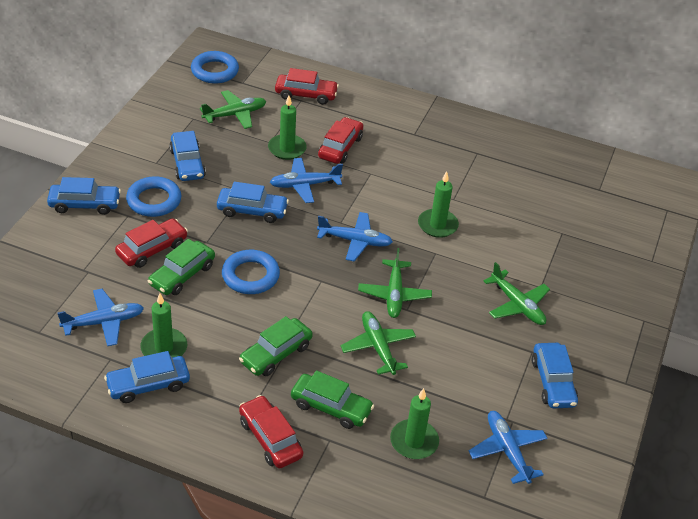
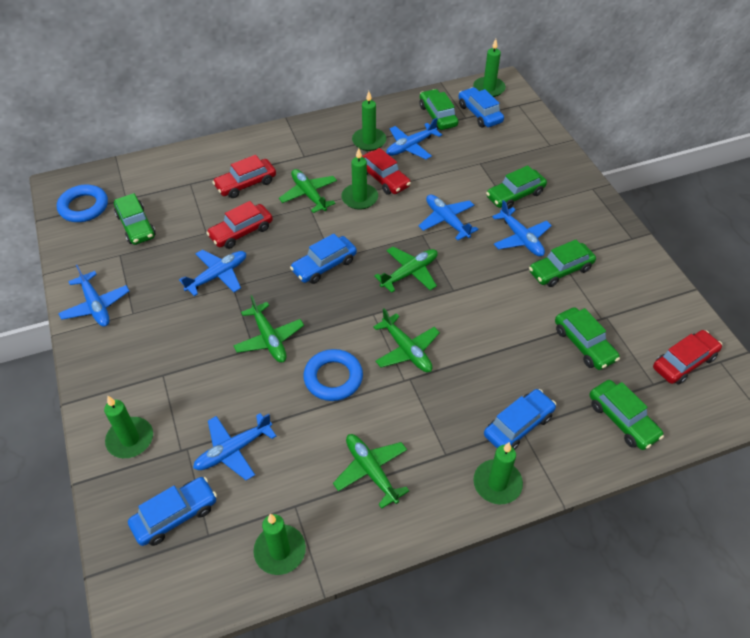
blue car: 5 -> 4
blue plane: 4 -> 6
blue ring: 3 -> 2
green candle: 4 -> 6
green car: 3 -> 6
green plane: 4 -> 5

